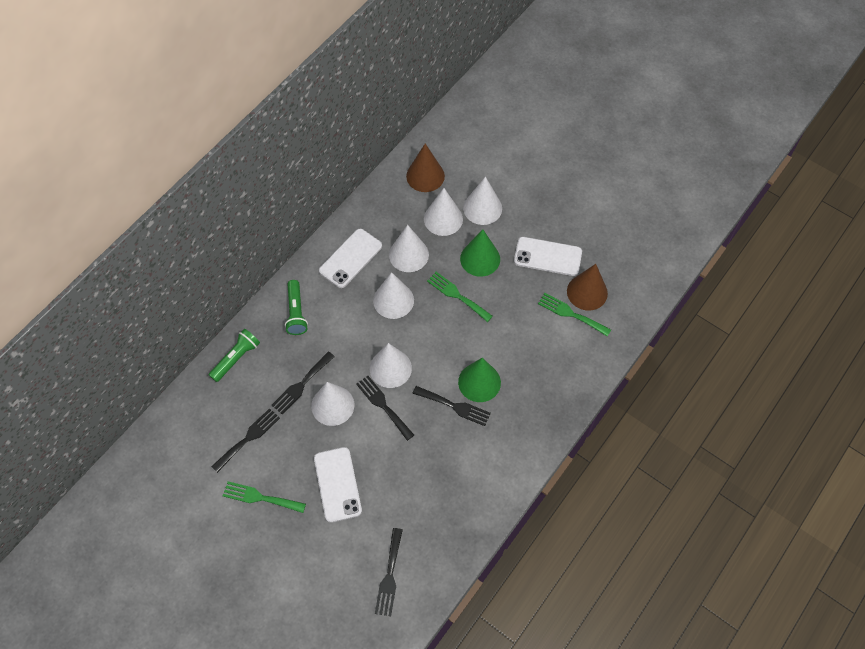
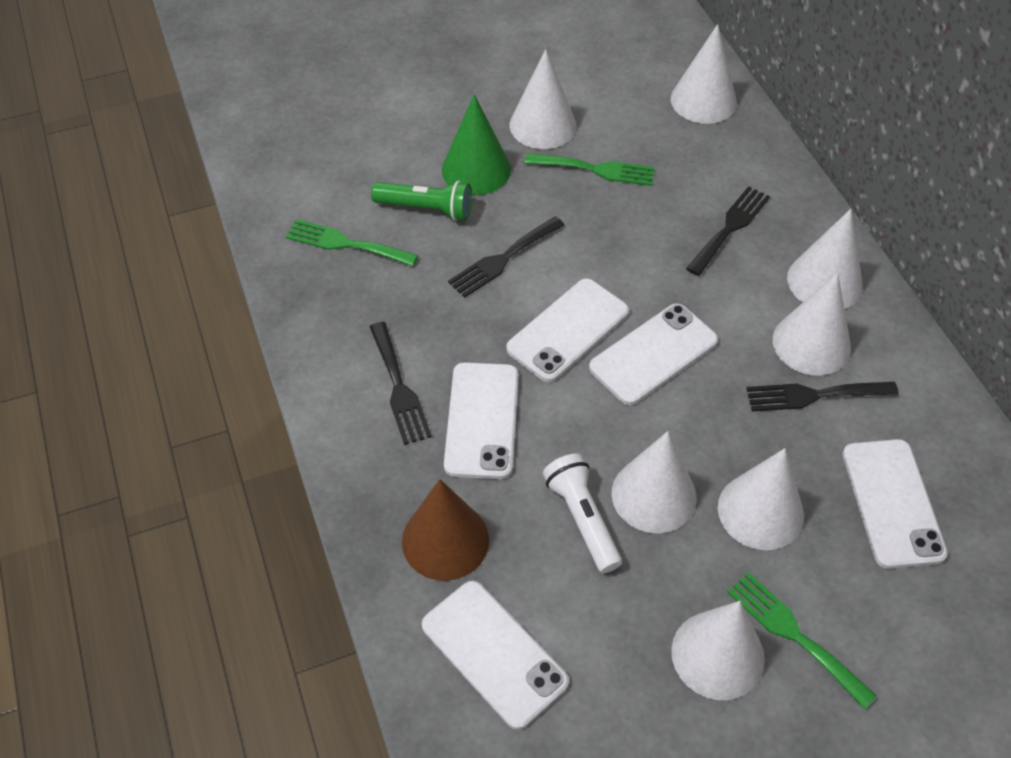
black fork: 5 -> 4
brown cone: 2 -> 1
green cone: 2 -> 1
green flashlight: 2 -> 1
white cone: 6 -> 7
white flashlight: 0 -> 1
white phone: 3 -> 5

